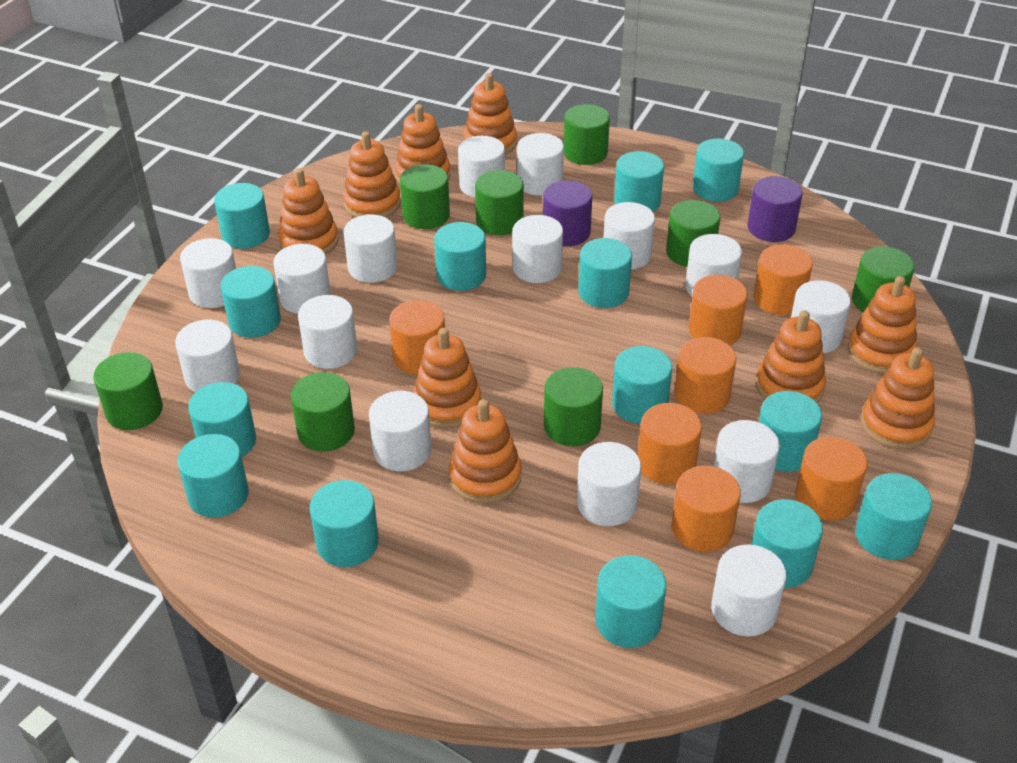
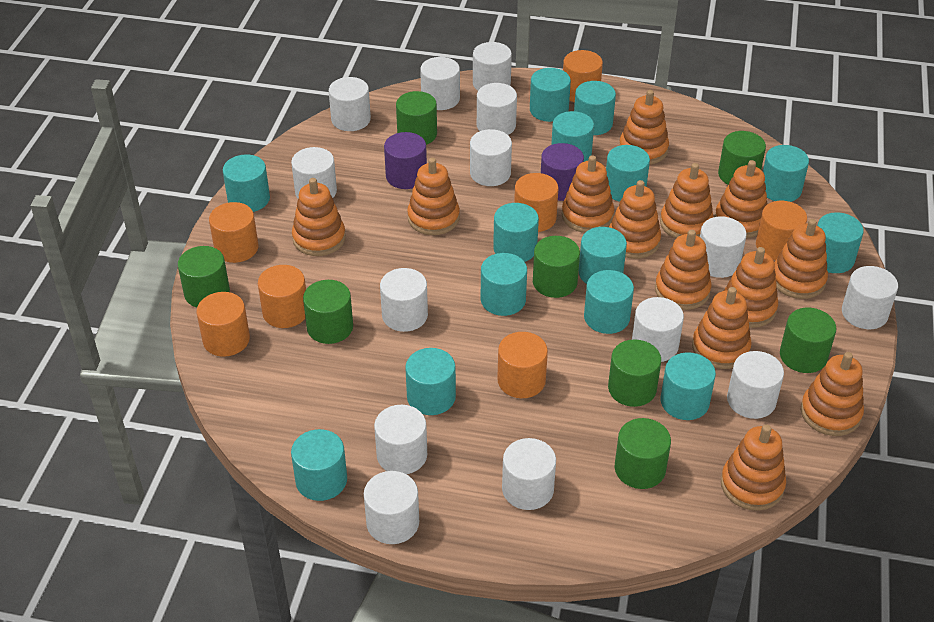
orange stacking toy: 9 -> 13
white cylinder: 15 -> 14

